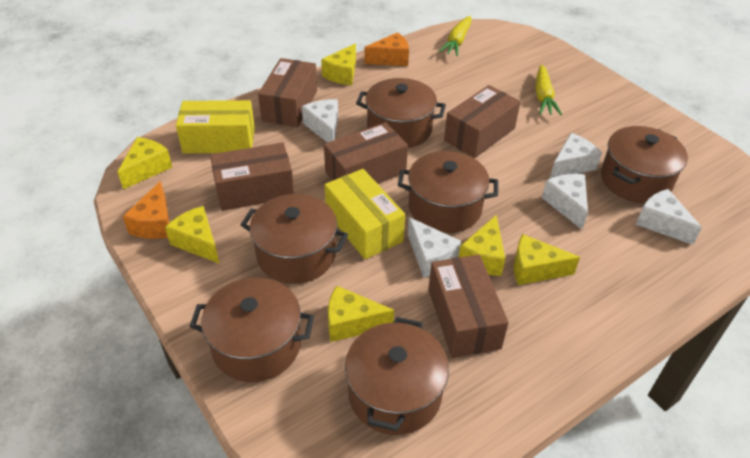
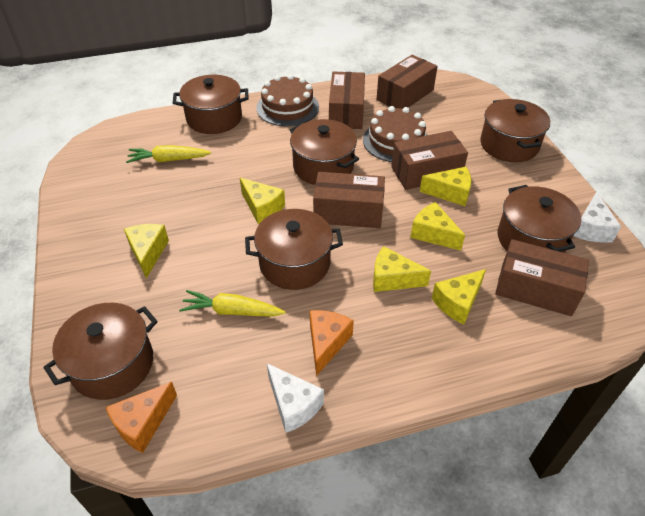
brown cake: 0 -> 2
white cheese: 5 -> 2
yellow box: 2 -> 0

